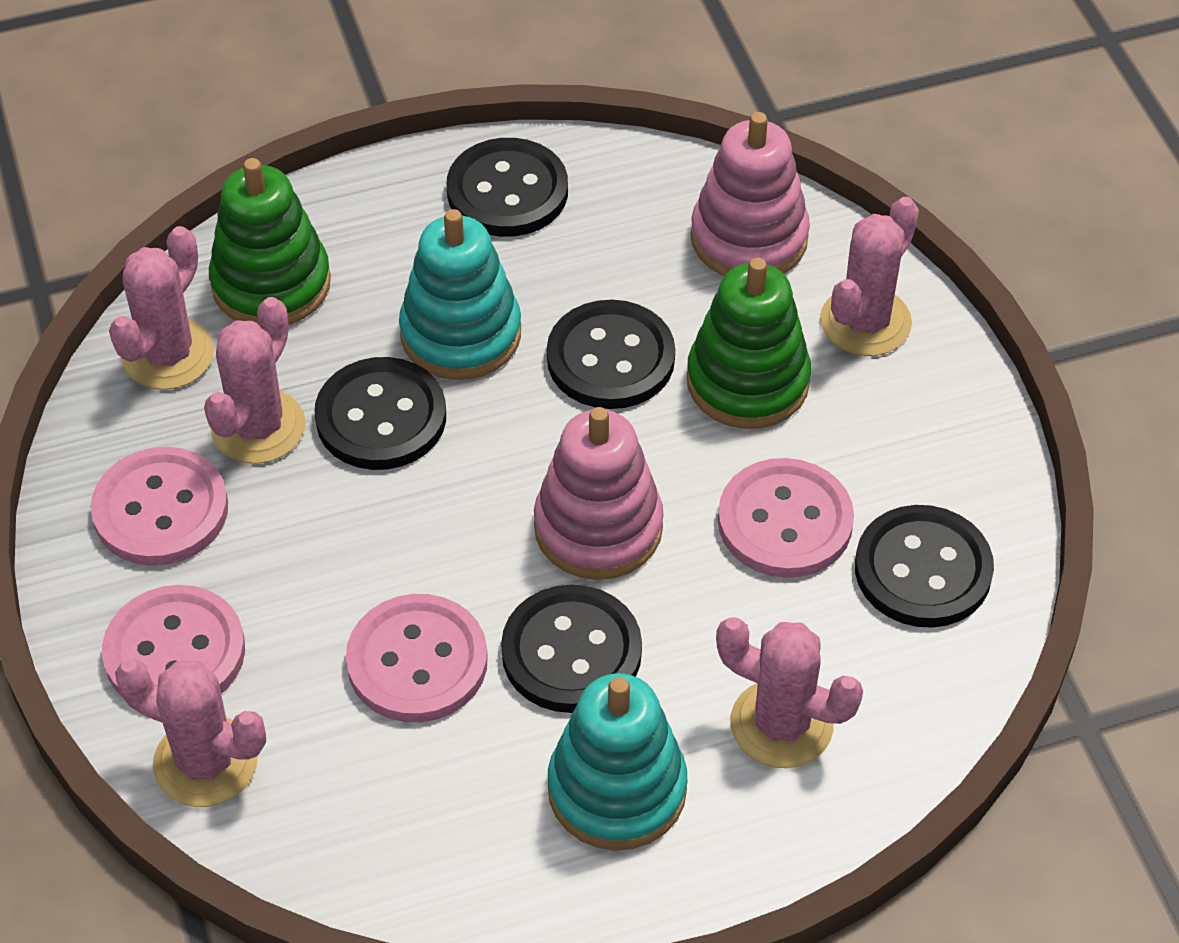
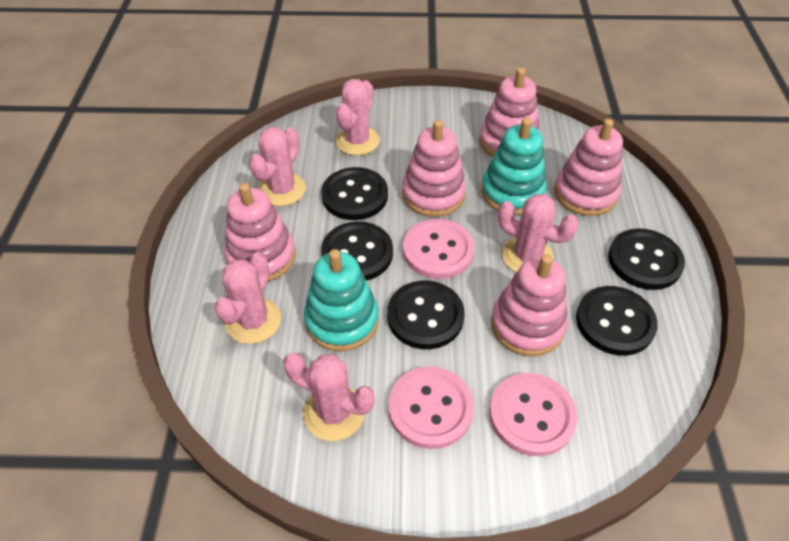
green stacking toy: 2 -> 0
pink button: 4 -> 3
pink stacking toy: 2 -> 5

